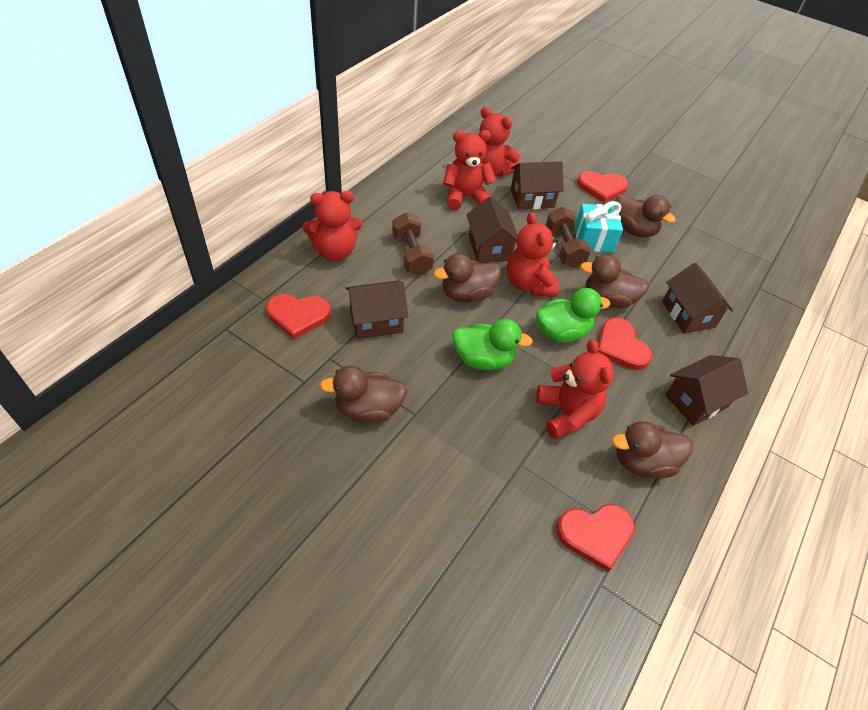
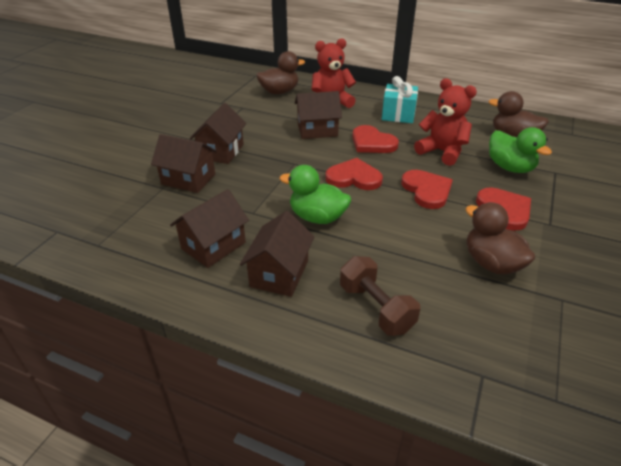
brown duck: 5 -> 3
brown dumbbell: 2 -> 1
red teddy bear: 5 -> 2

